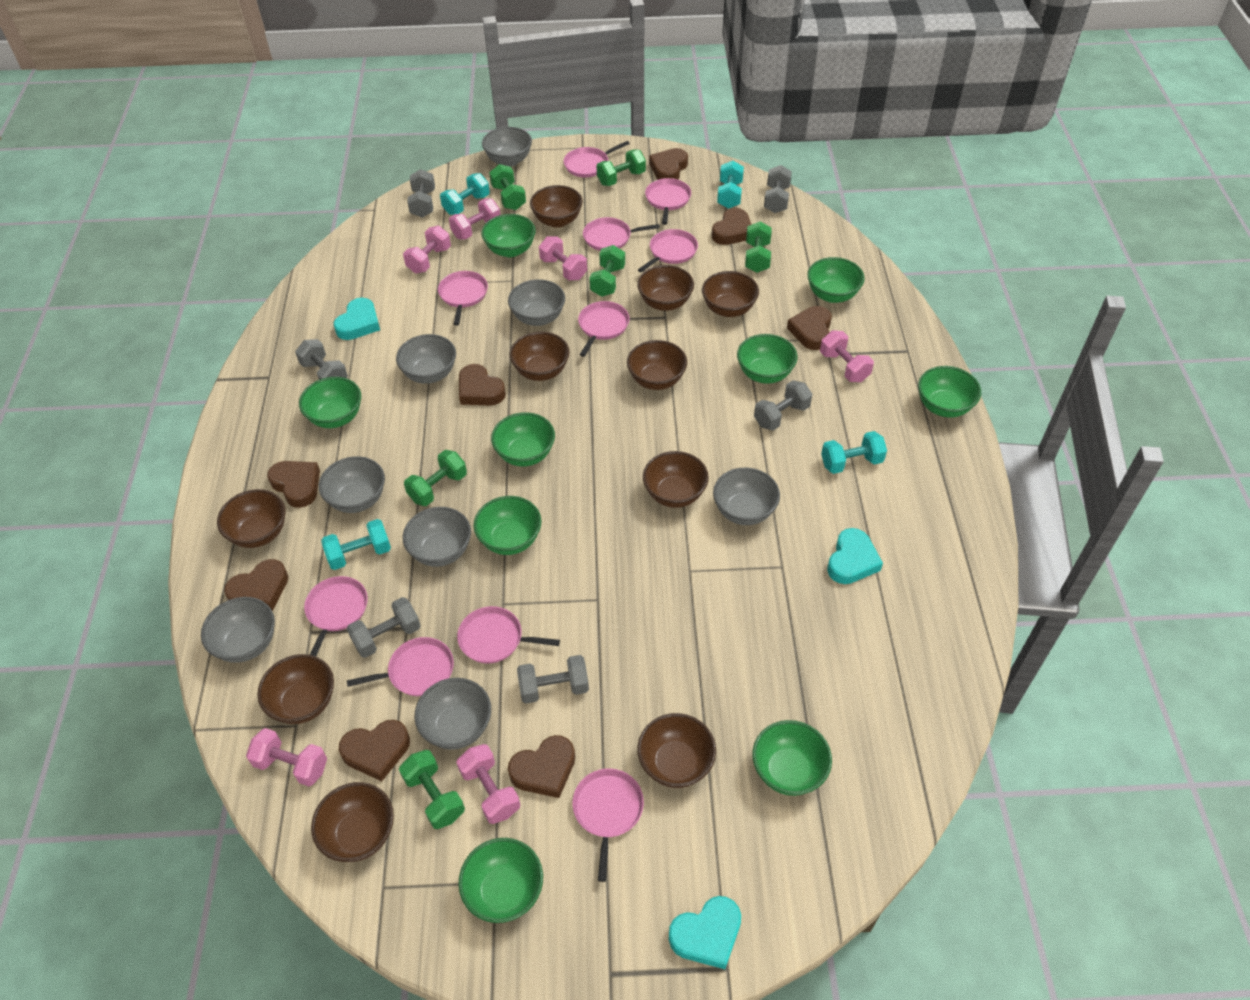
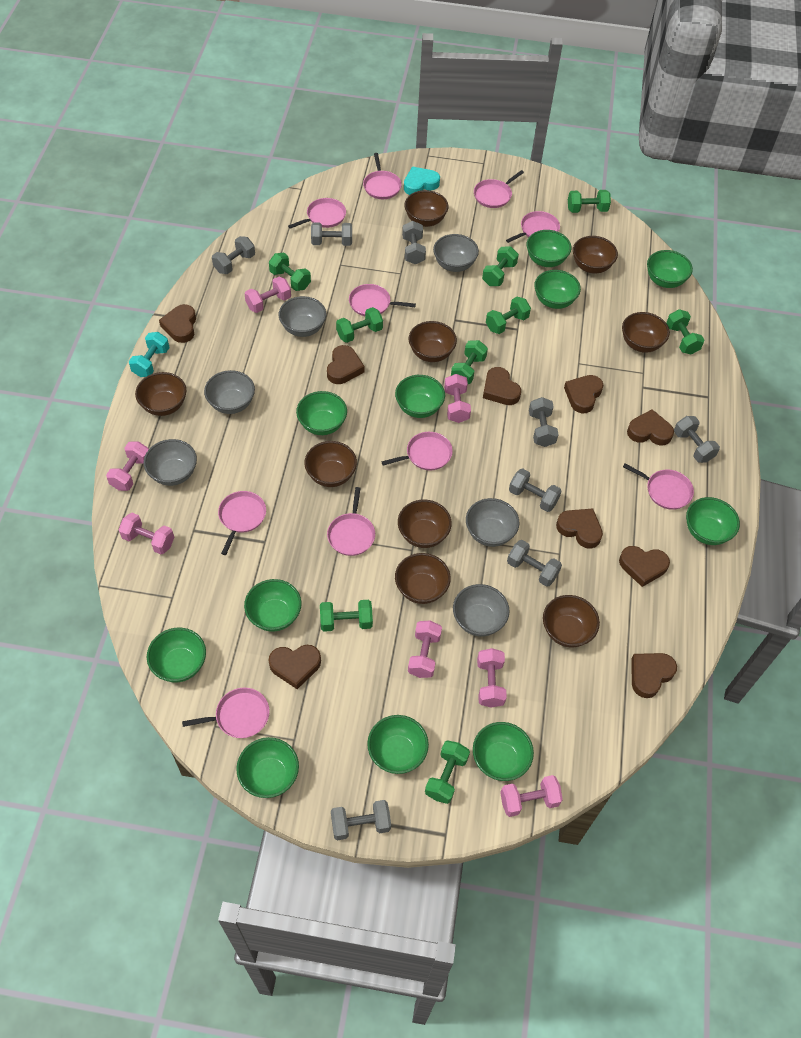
brown bowl: 10 -> 9
brown heart: 8 -> 9
green bowl: 9 -> 11
green dumbbell: 6 -> 9
grey bowl: 8 -> 6
grey dumbbell: 6 -> 8
pink dumbbell: 6 -> 7
turquoise dumbbell: 4 -> 1
turquoise heart: 3 -> 1

